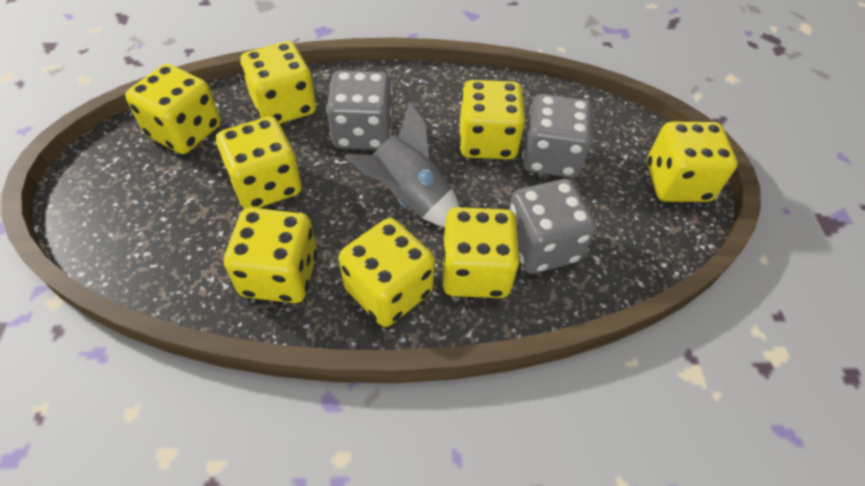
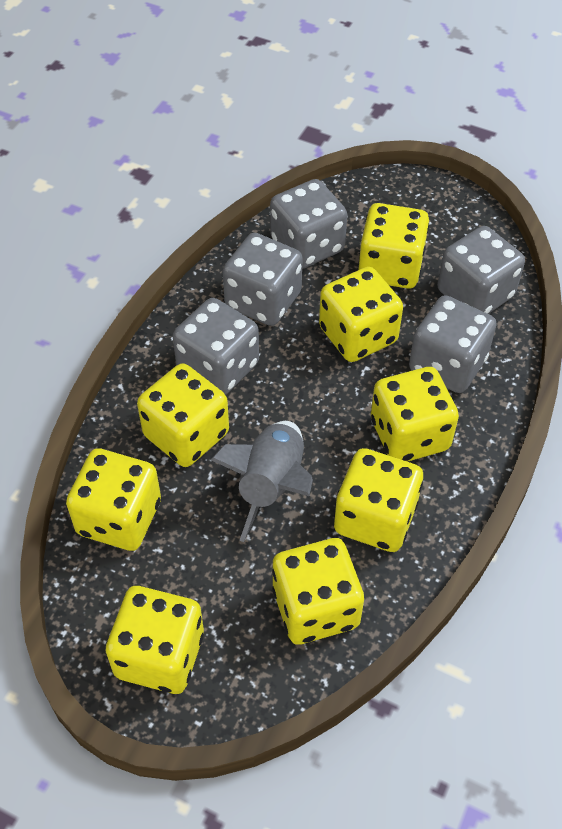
grey dice: 3 -> 5

